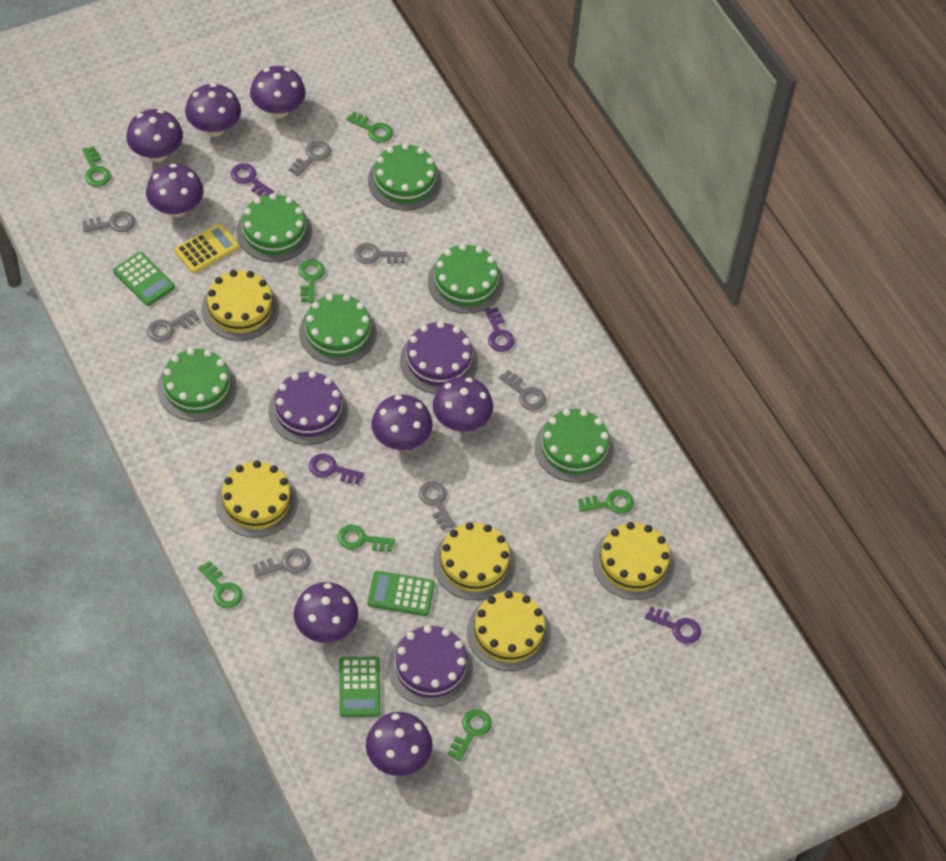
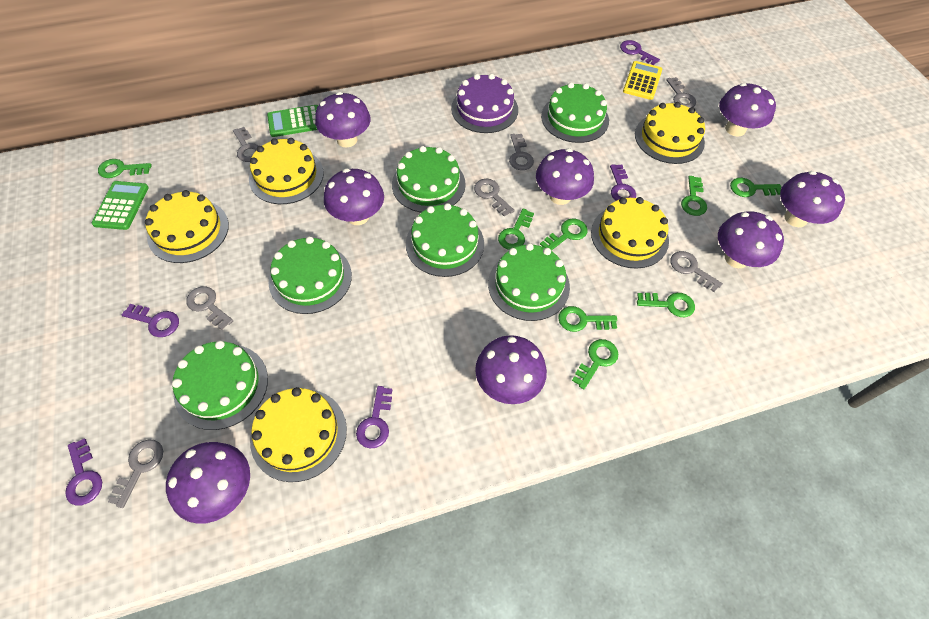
green calculator: 3 -> 2
green key: 7 -> 8
purple cake: 3 -> 1
purple key: 4 -> 5

